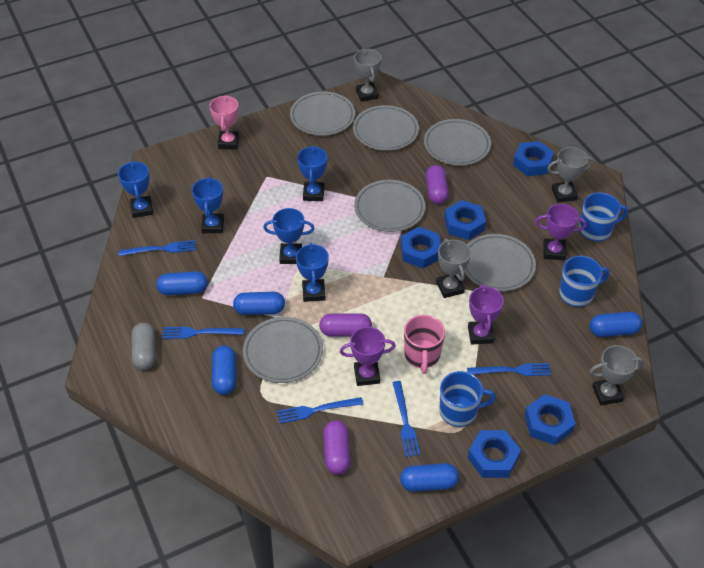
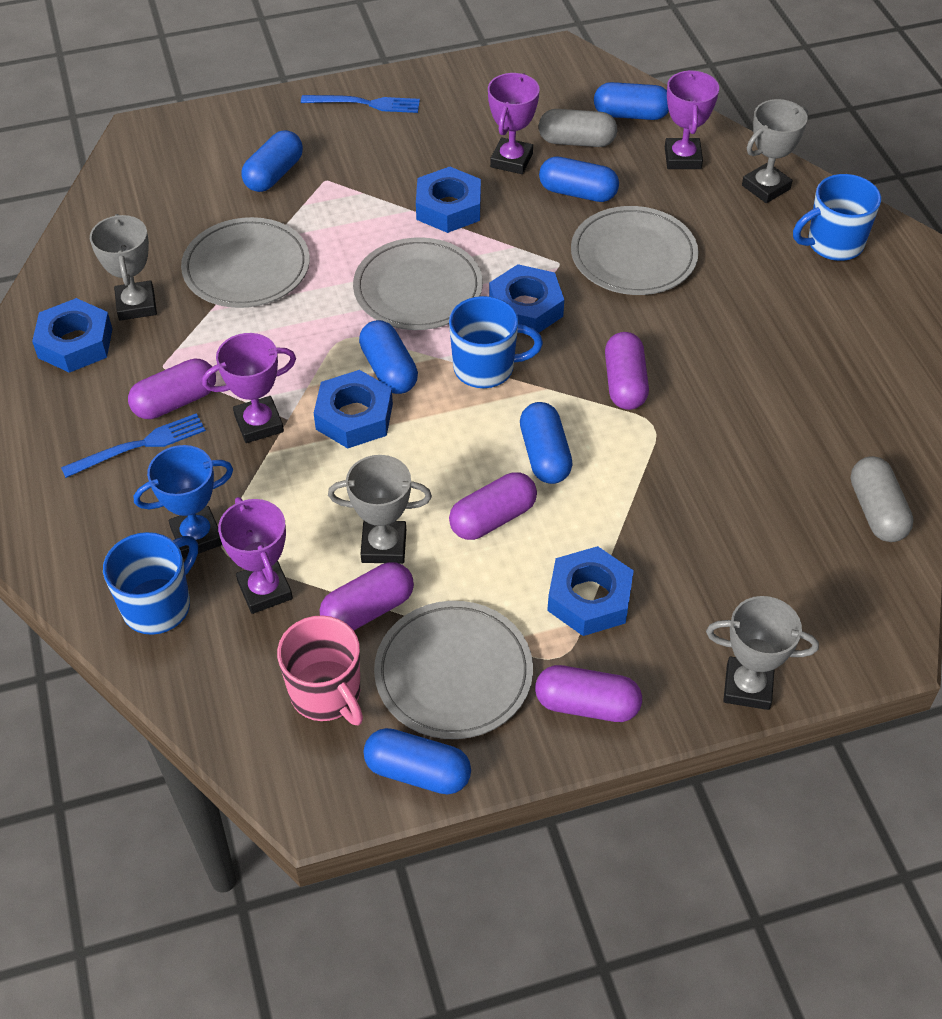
blue capsule: 5 -> 6
blue fork: 5 -> 2
blue trophy: 5 -> 1
grey capsule: 1 -> 2
grey plate: 6 -> 4
pink trophy: 1 -> 0
purple capsule: 3 -> 5
purple trophy: 3 -> 4

